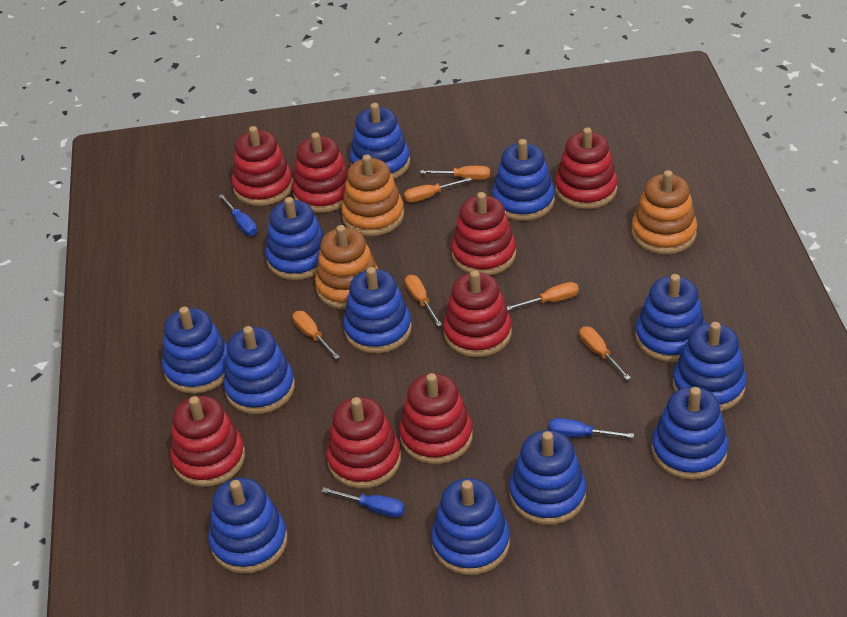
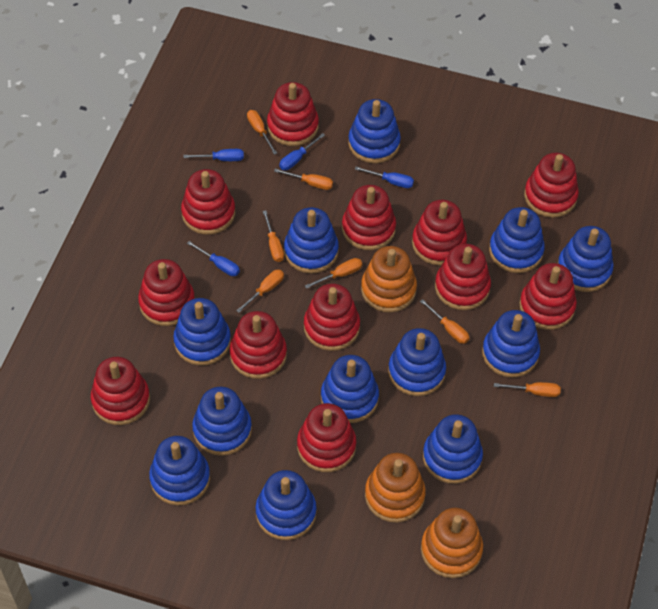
blue screwdriver: 3 -> 4
orange screwdriver: 6 -> 7
red stacking toy: 8 -> 12

